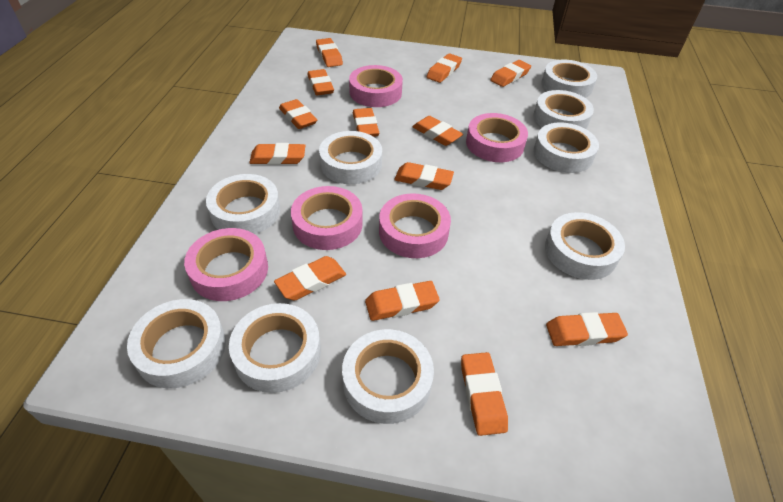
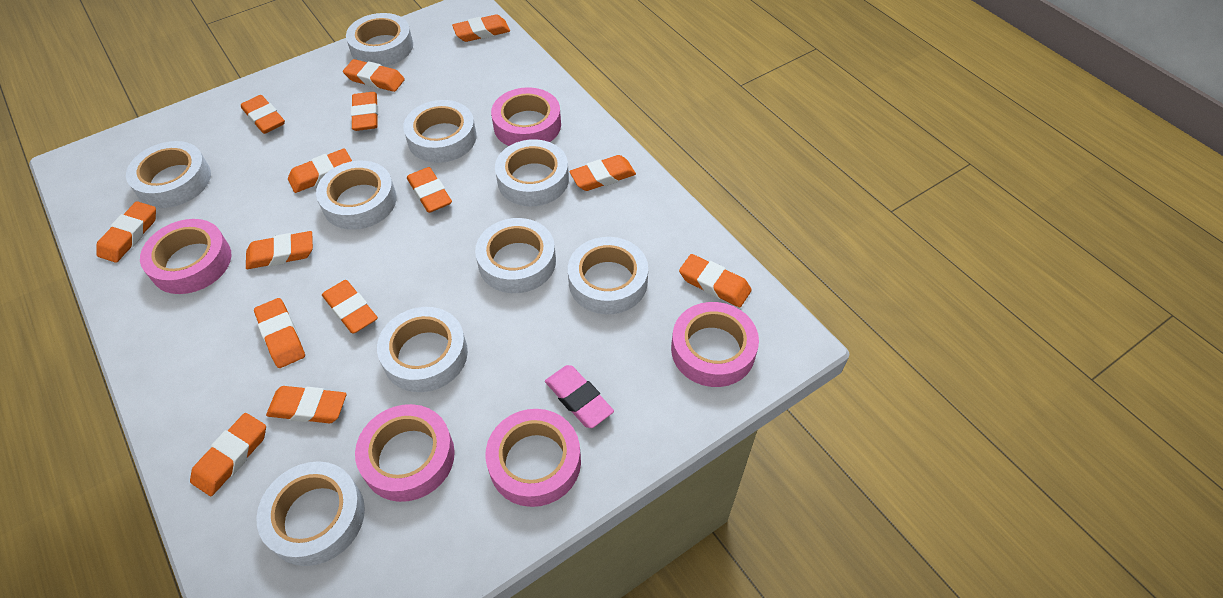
orange eraser: 13 -> 14
pink eraser: 0 -> 1

